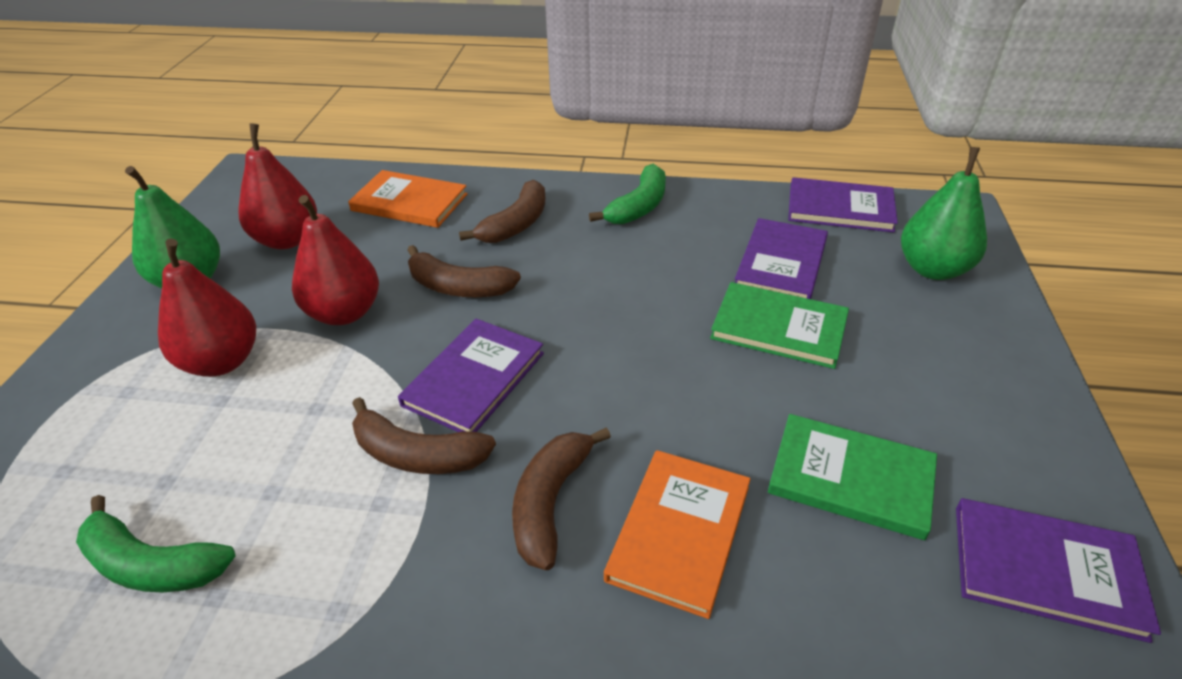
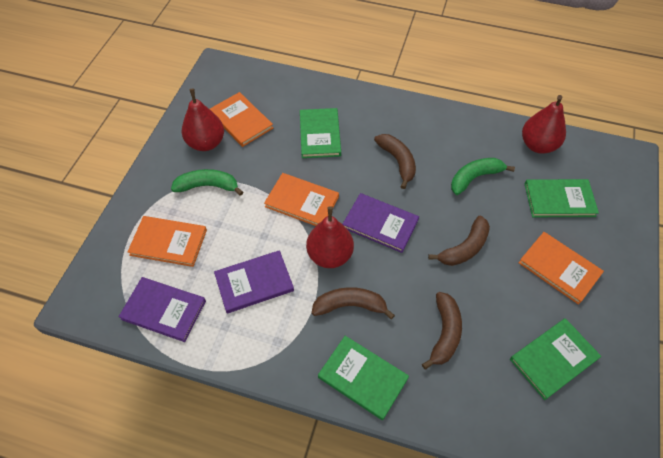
green book: 2 -> 4
green pear: 2 -> 0
orange book: 2 -> 4
purple book: 4 -> 3

